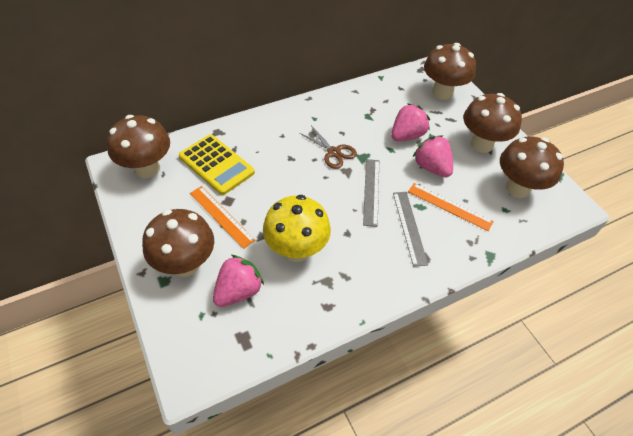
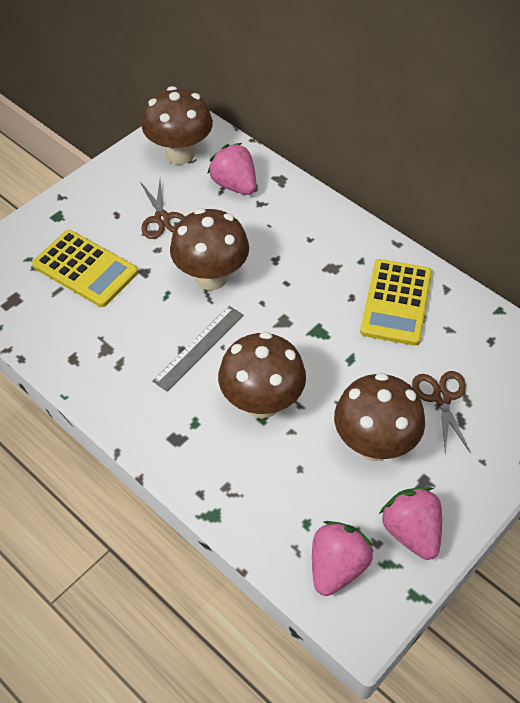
brown mushroom: 5 -> 4
brown scissors: 1 -> 2
grey ruler: 2 -> 1
orange ruler: 2 -> 0
yellow calculator: 1 -> 2
yellow mushroom: 1 -> 0

